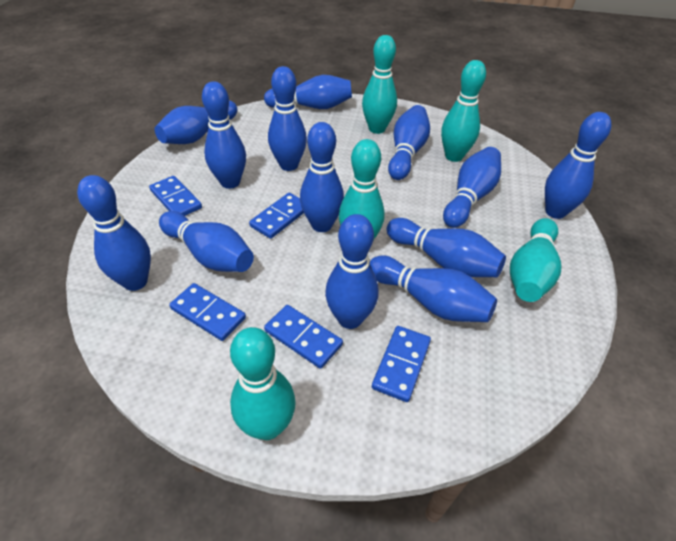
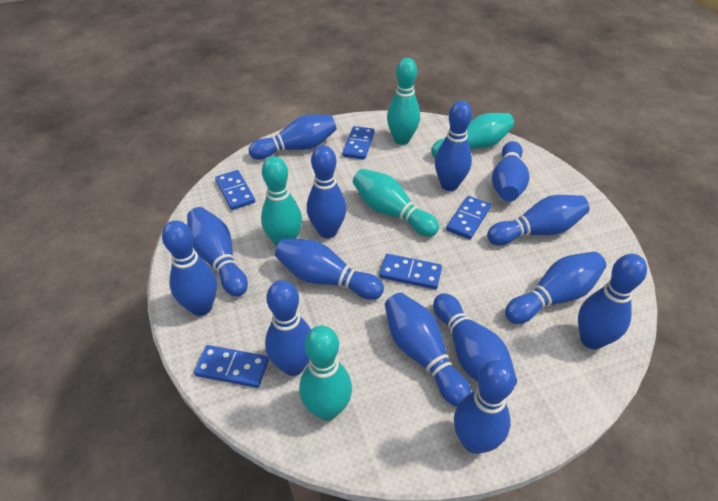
blue bowling pin: 13 -> 14

